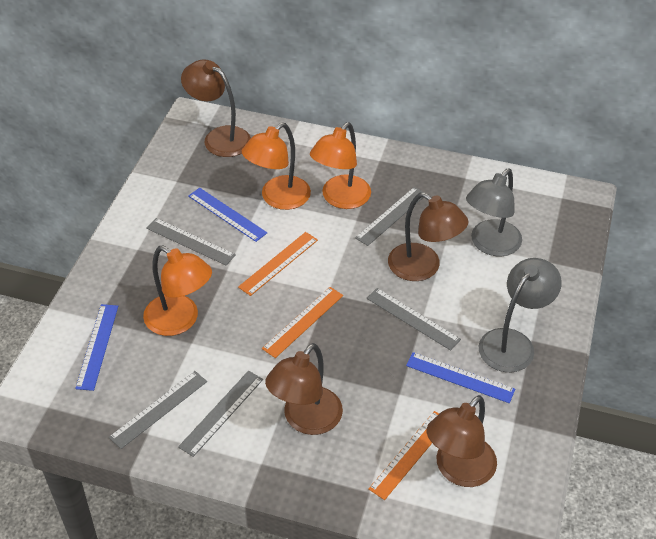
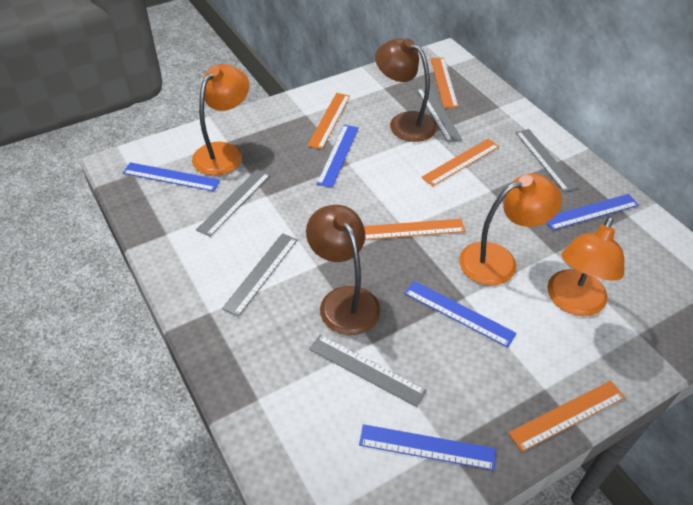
blue ruler: 3 -> 5
brown lamp: 4 -> 2
grey lamp: 2 -> 0
orange ruler: 3 -> 5

